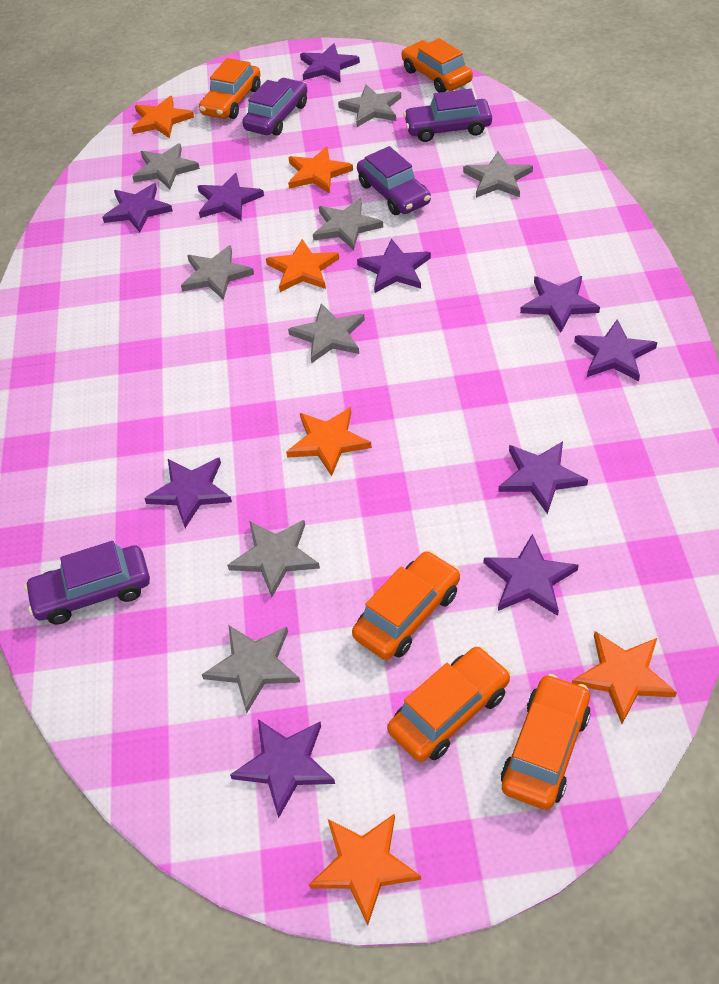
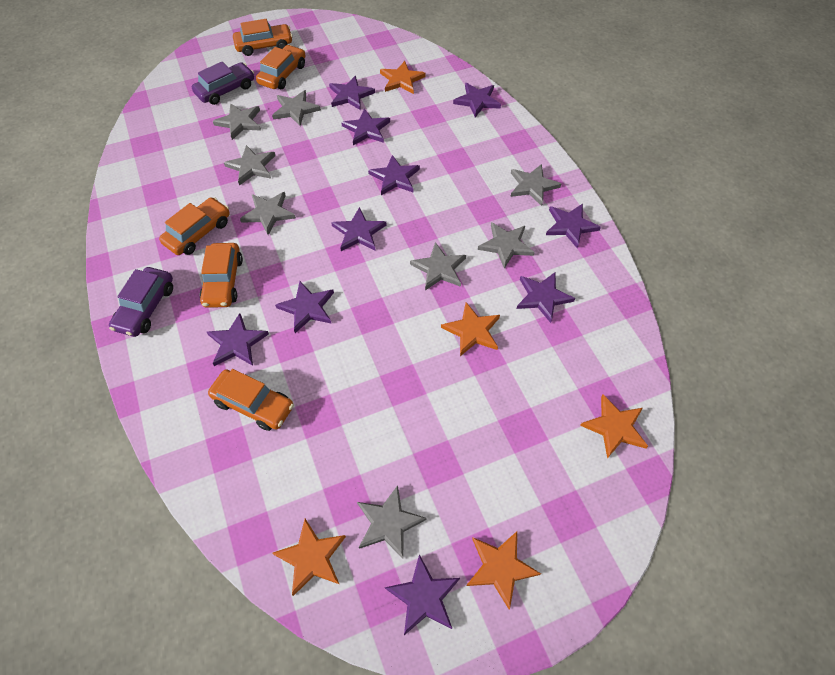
orange star: 6 -> 5
purple car: 4 -> 2

